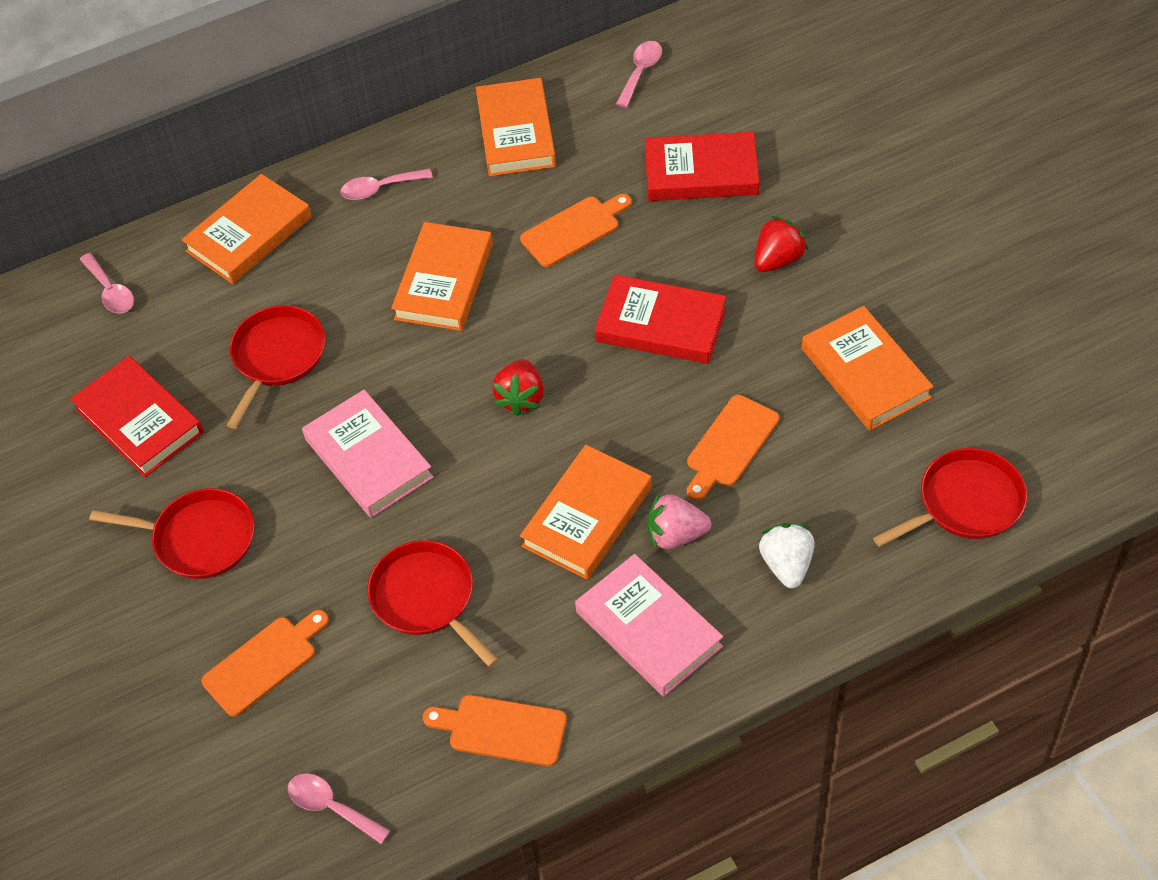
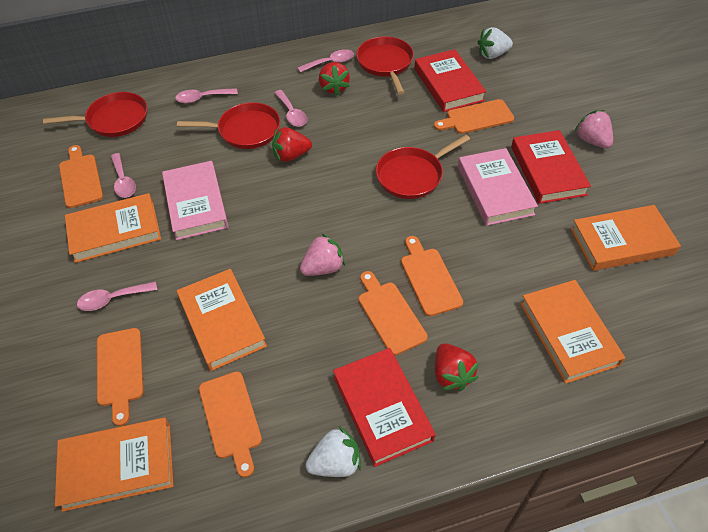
orange cutting board: 4 -> 6
pink spoon: 4 -> 5
pink strawberry: 1 -> 2
red strawberry: 2 -> 3
white strawberry: 1 -> 2

